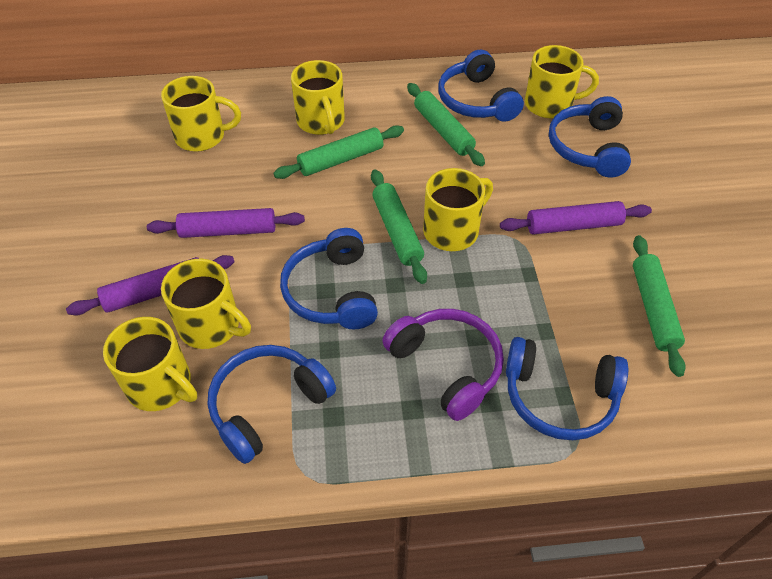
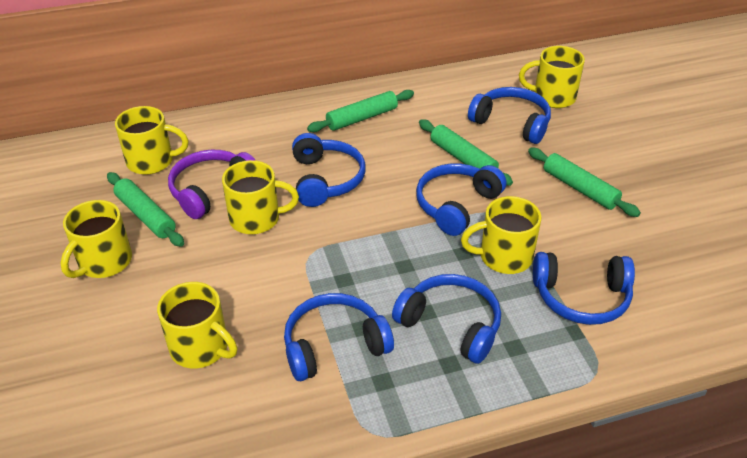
blue headphones: 5 -> 6
purple rolling pin: 3 -> 0

